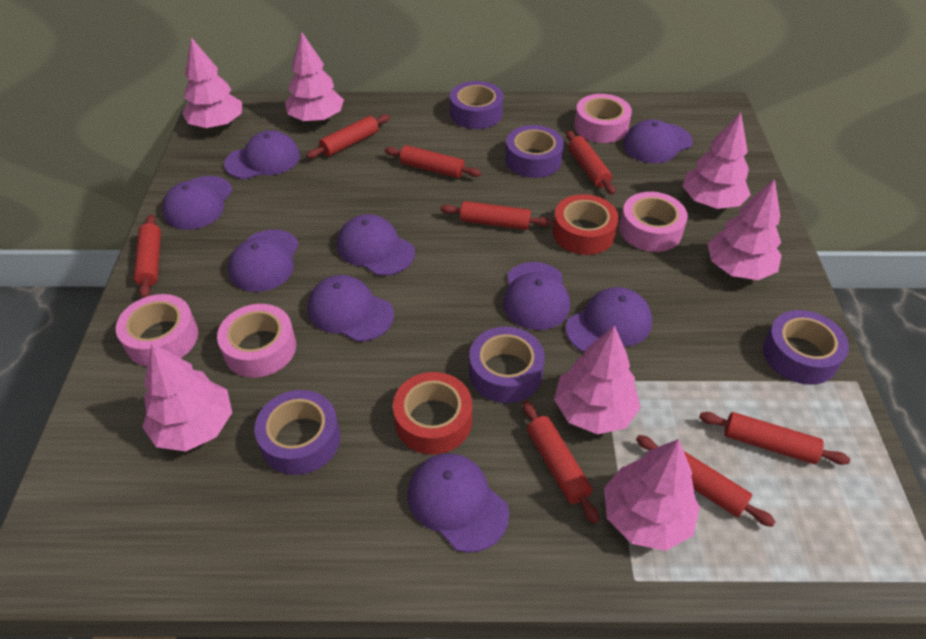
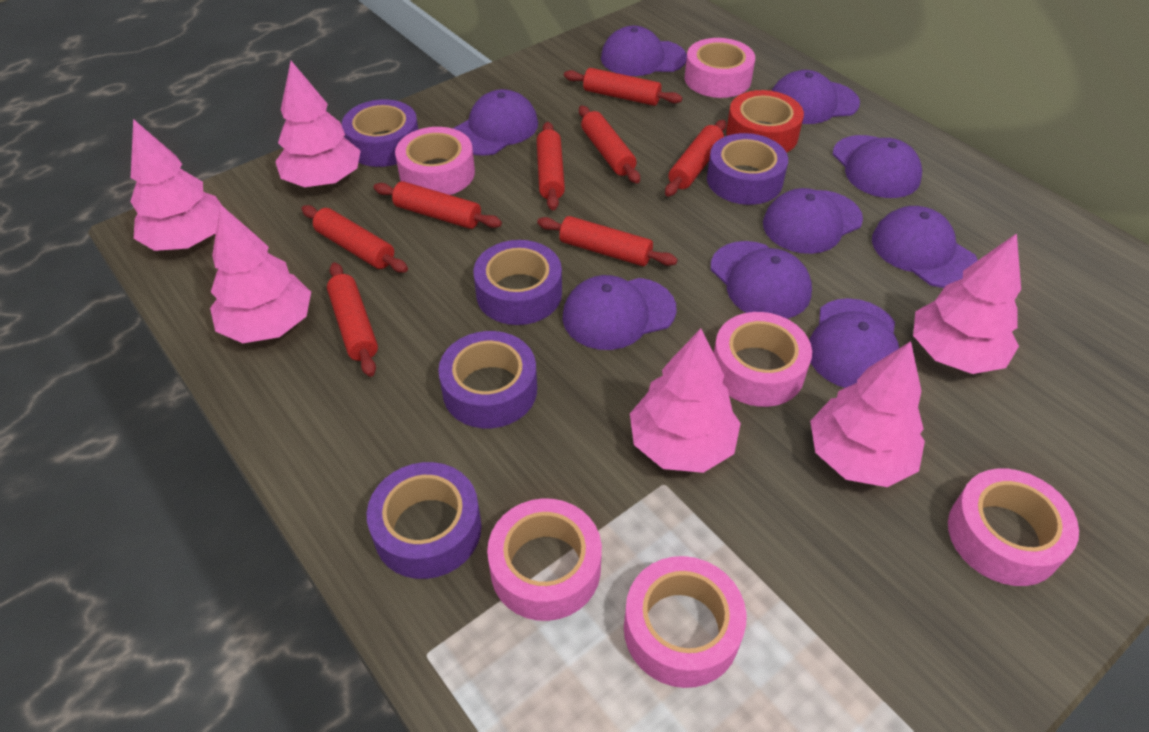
pink tape: 4 -> 6
pink tree: 7 -> 6
red tape: 2 -> 1

